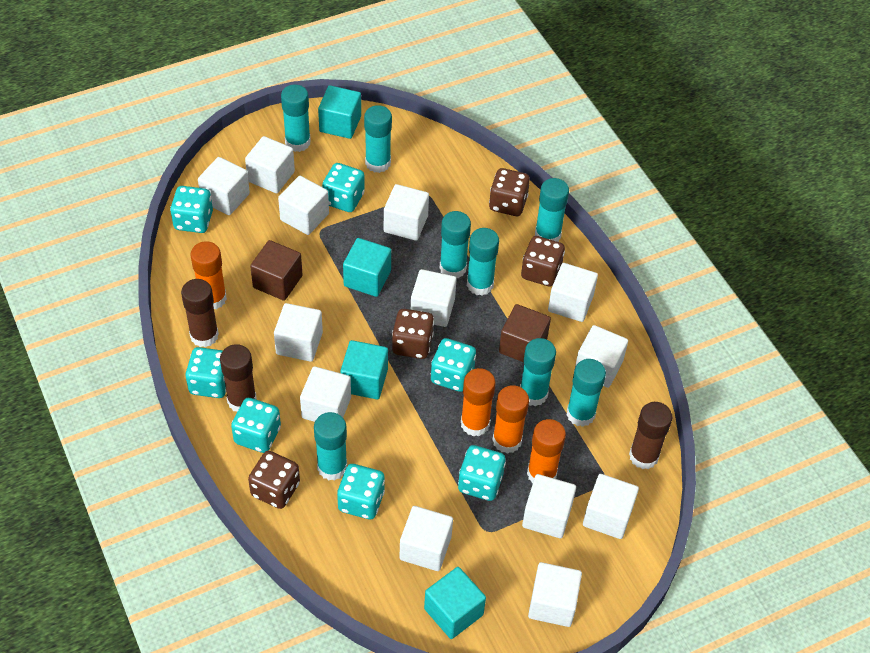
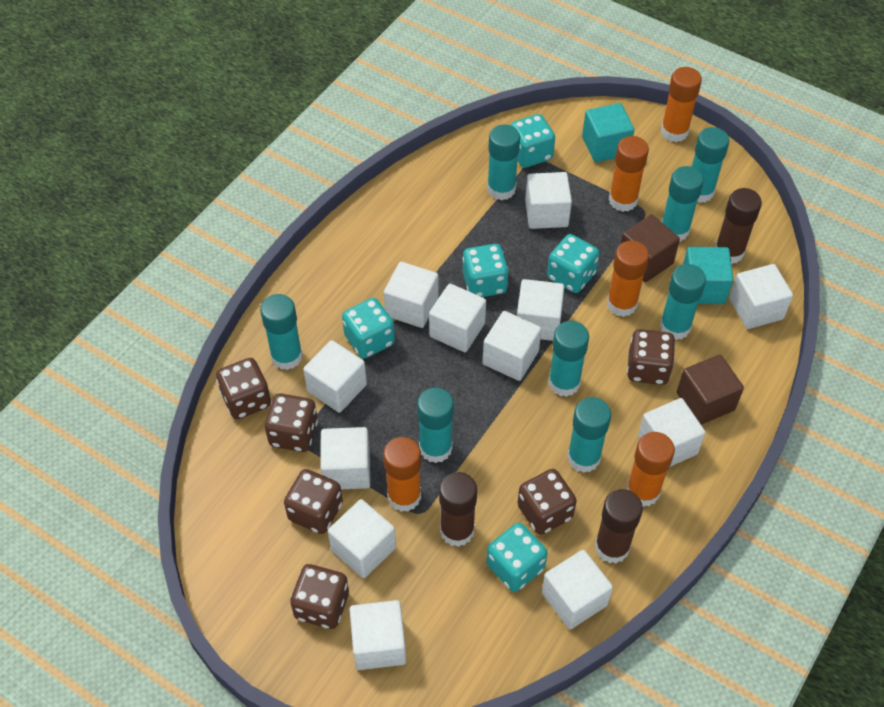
brown dice: 4 -> 6
orange glue stick: 4 -> 5
turquoise cube: 4 -> 2
turquoise dice: 7 -> 5
white cube: 13 -> 12

